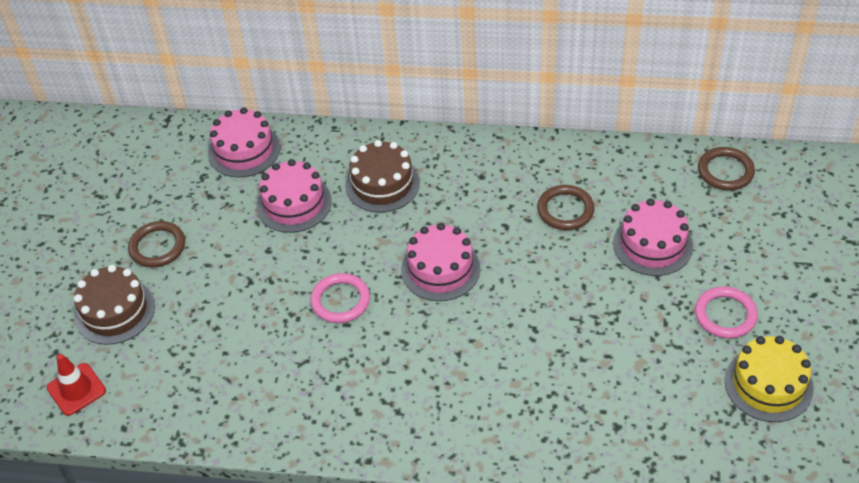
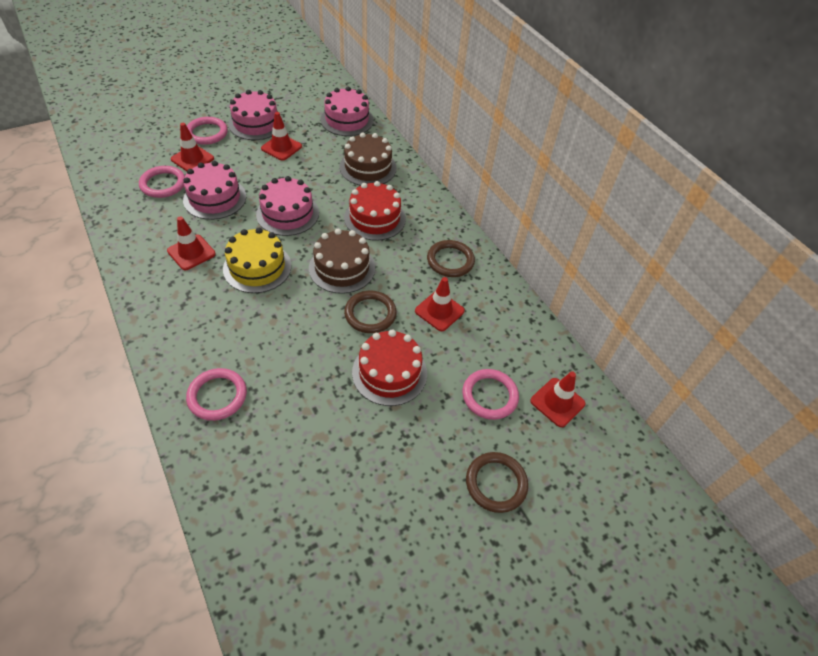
pink ring: 2 -> 4
red cake: 0 -> 2
red traffic cone: 1 -> 5

